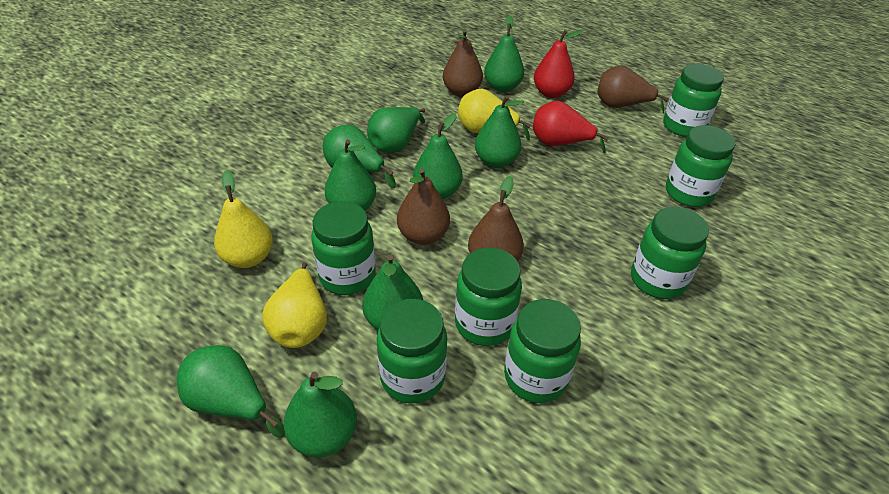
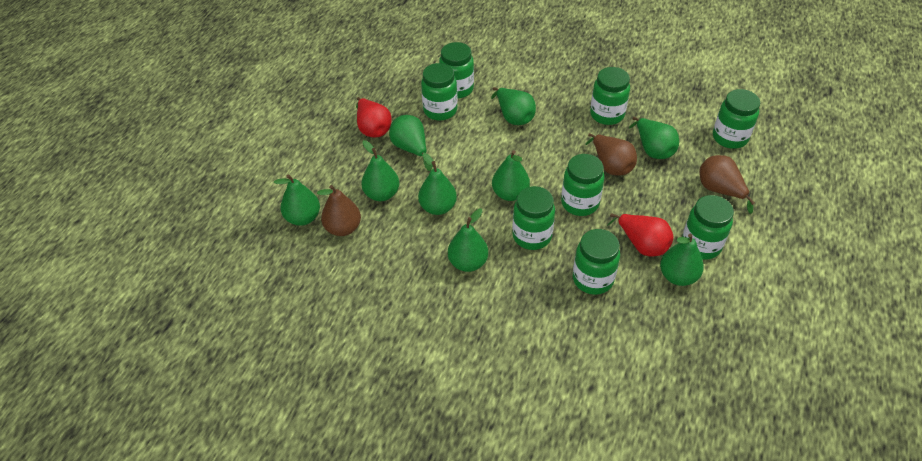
brown pear: 4 -> 3
green jar: 7 -> 8
yellow pear: 3 -> 0

